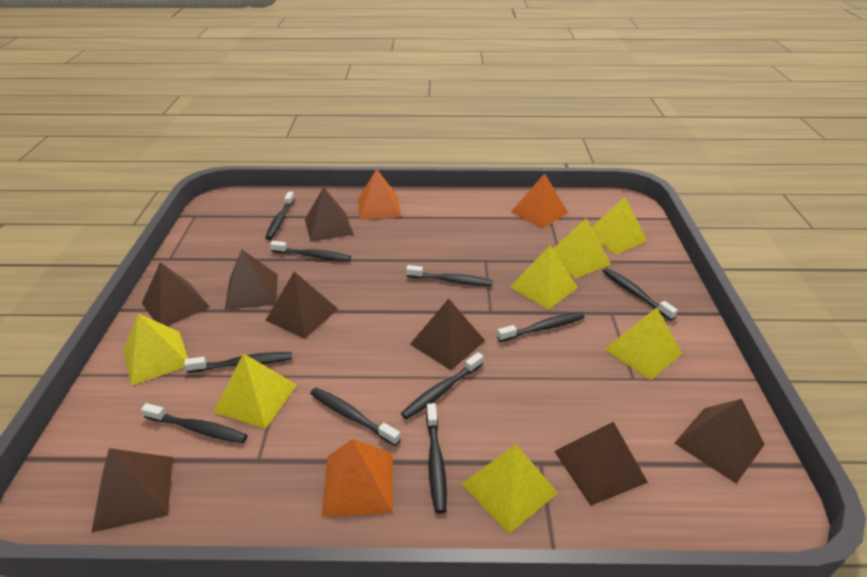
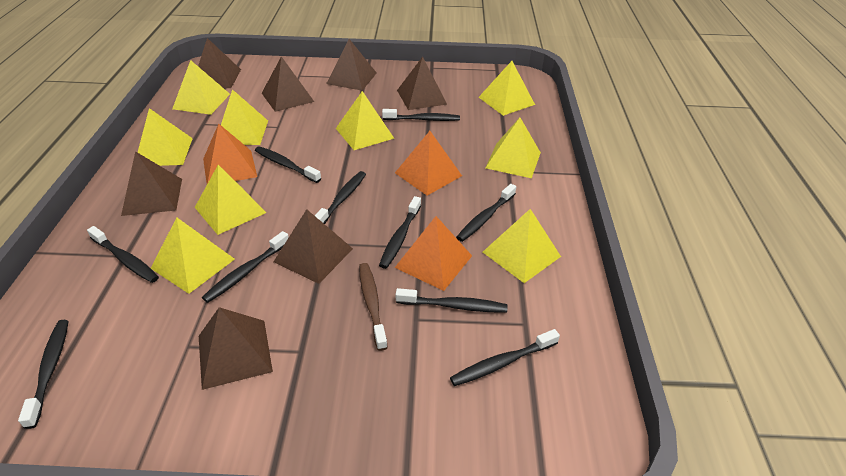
brown pyramid: 8 -> 7
brown toothbrush: 0 -> 1
yellow pyramid: 7 -> 9

